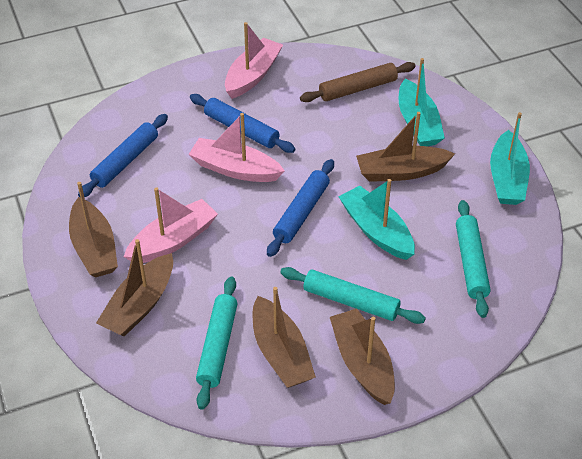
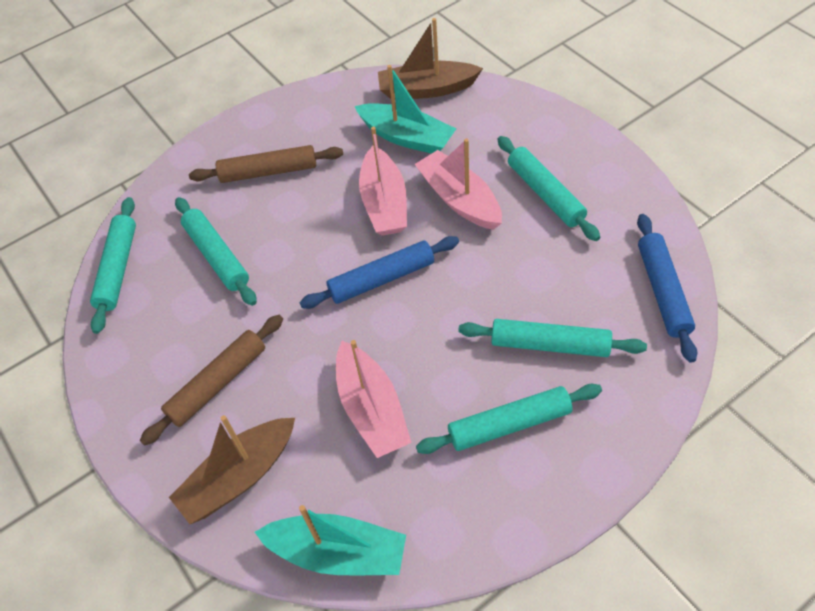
blue rolling pin: 3 -> 2
brown boat: 5 -> 2
brown rolling pin: 1 -> 2
turquoise boat: 3 -> 2
turquoise rolling pin: 3 -> 5

